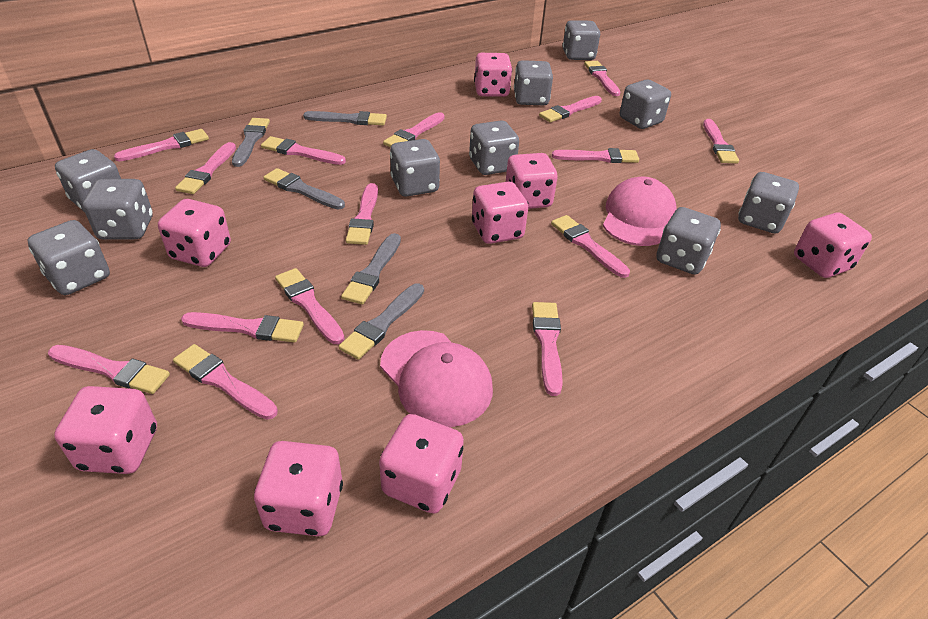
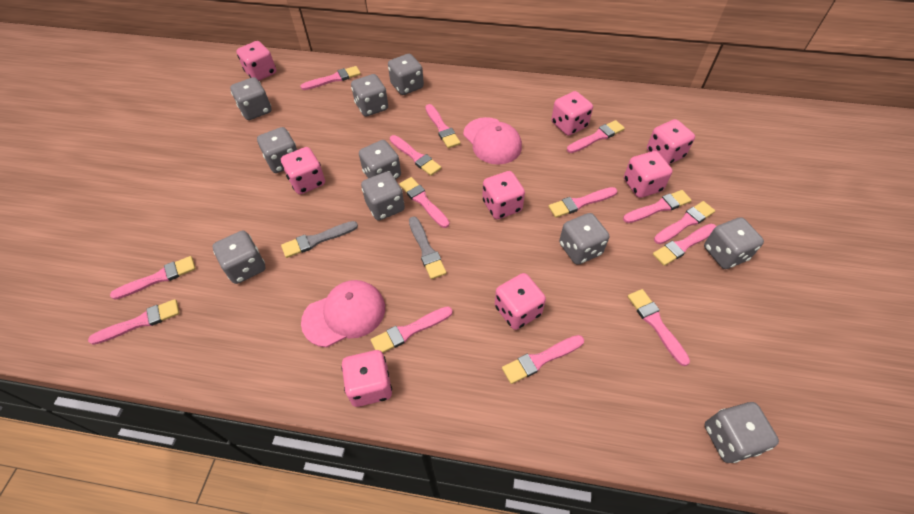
grey brush: 5 -> 2
pink brush: 15 -> 14

